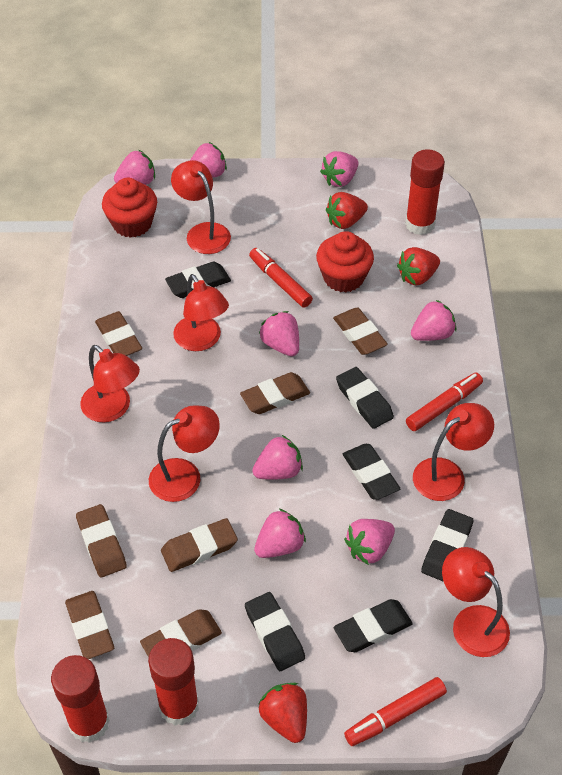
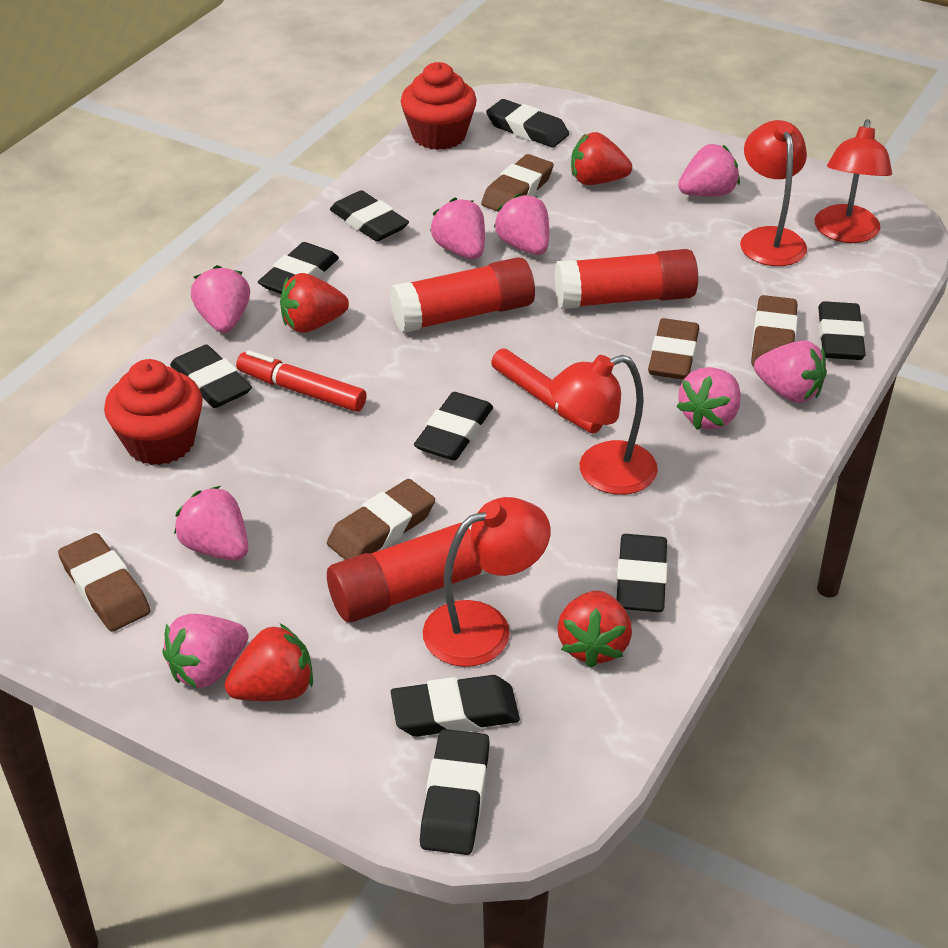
black eraser: 6 -> 9
brown eraser: 7 -> 5
red lamp: 6 -> 4
red marker: 3 -> 2
red strawberry: 3 -> 4

